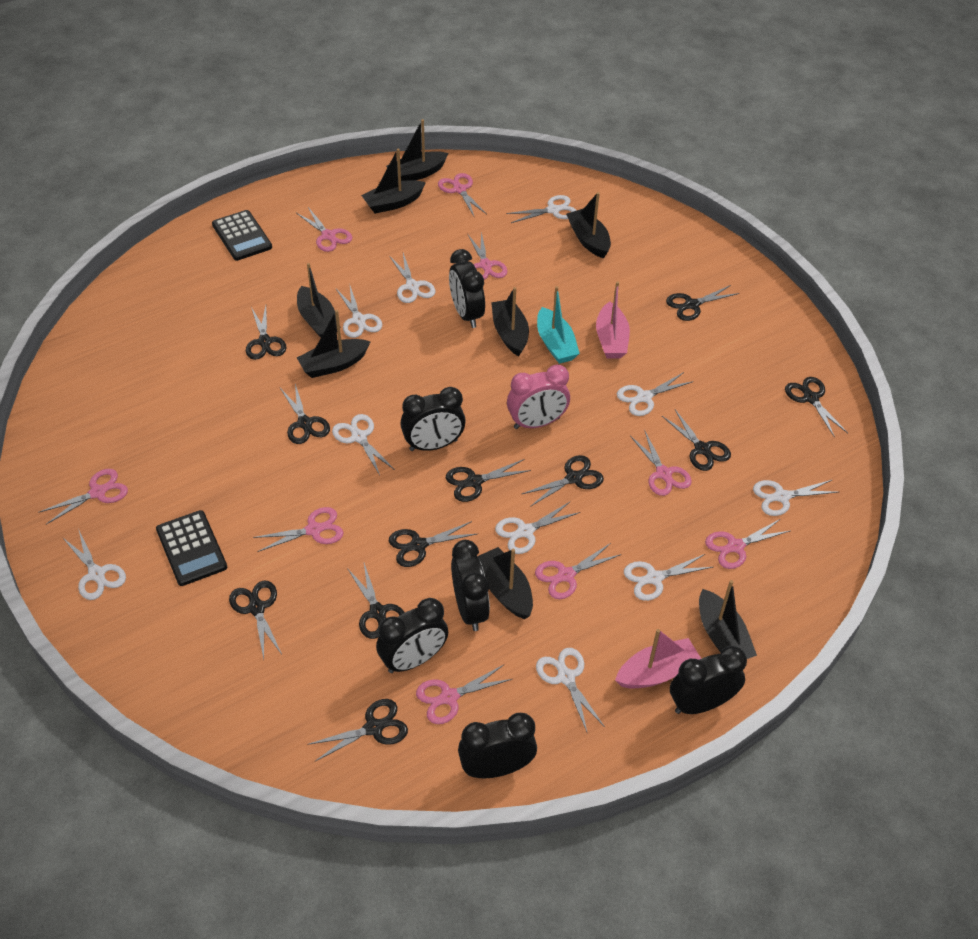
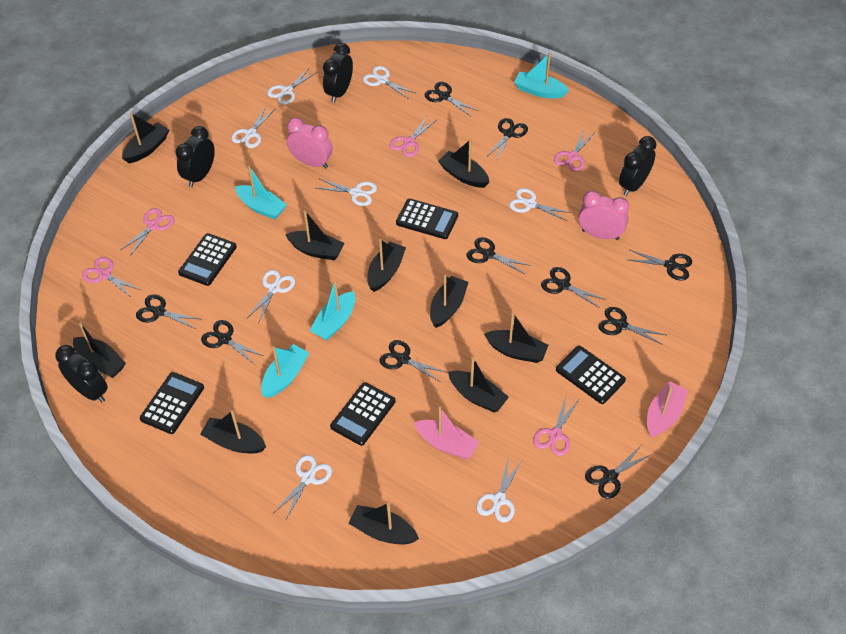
black boat: 8 -> 10
black calculator: 2 -> 5
black clock: 6 -> 4
black scissors: 11 -> 10
pink clock: 1 -> 2
pink scissors: 9 -> 5
turquoise boat: 1 -> 4
white scissors: 10 -> 8

